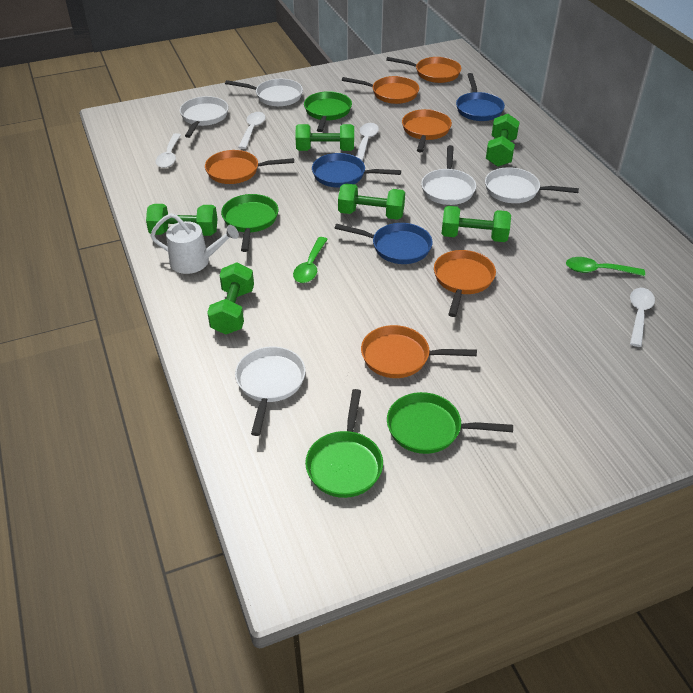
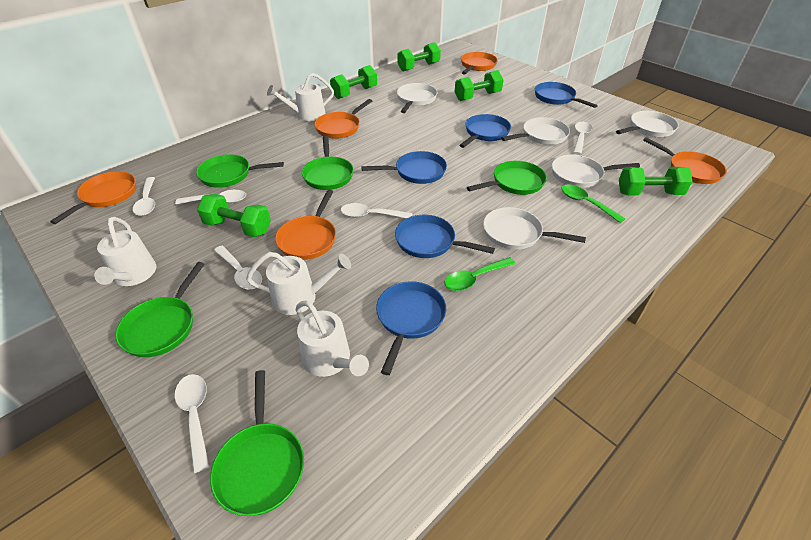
blue pan: 3 -> 5
green dumbbell: 6 -> 5
green pan: 4 -> 5
orange pan: 6 -> 5
white spoon: 4 -> 6
white watering can: 1 -> 4

